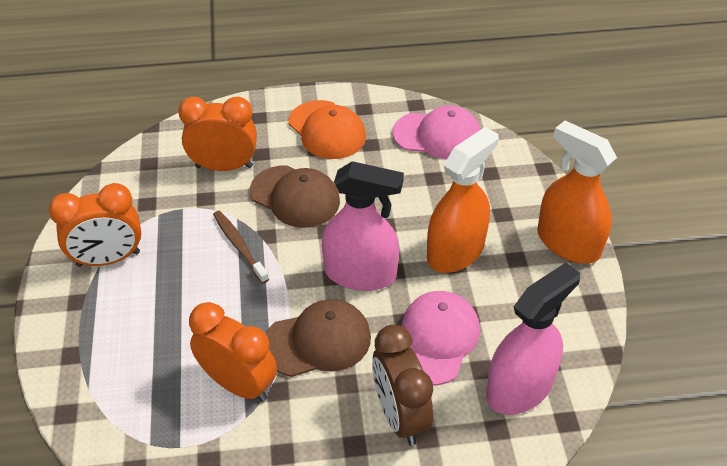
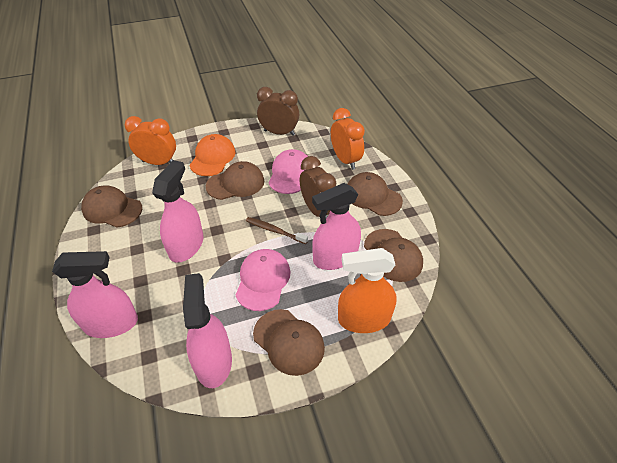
brown cap: 2 -> 5
brown clock: 1 -> 2
orange clock: 3 -> 2
orange spray bottle: 2 -> 1
pink spray bottle: 2 -> 4

